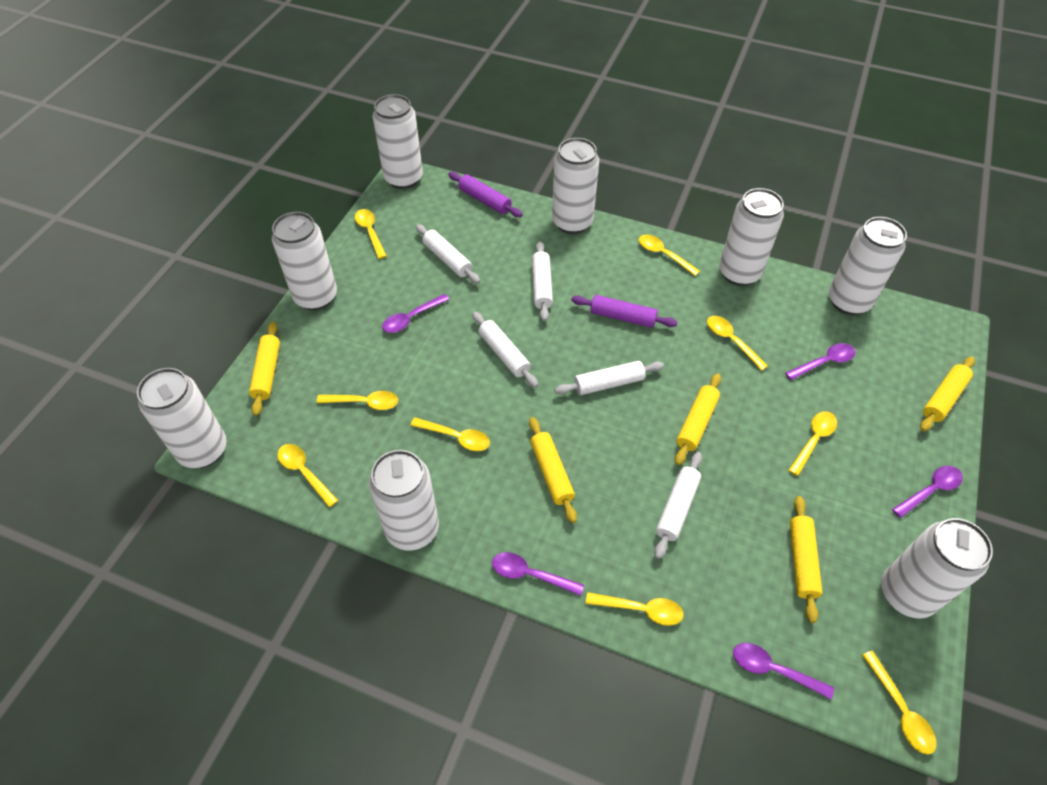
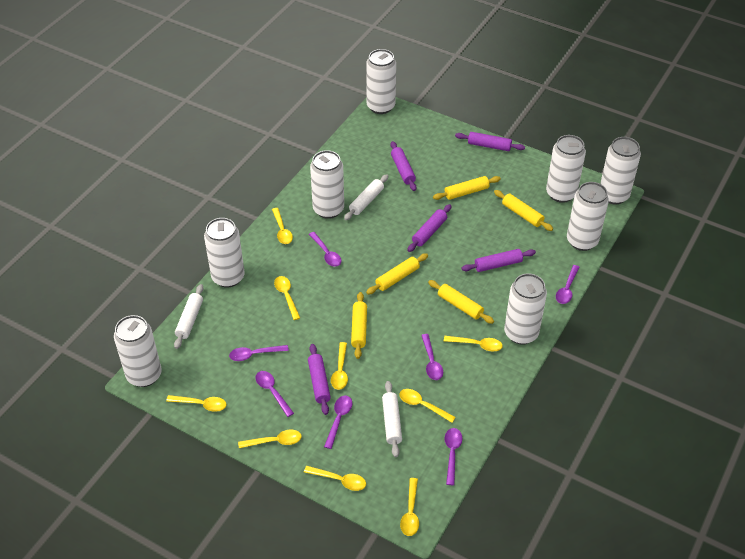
purple rolling pin: 2 -> 5
purple spoon: 5 -> 7
white rolling pin: 5 -> 3

